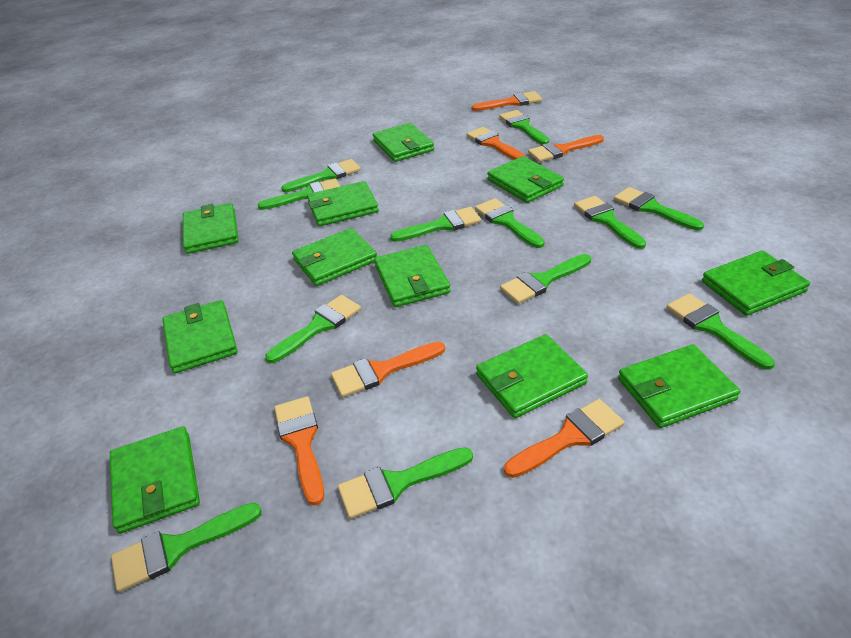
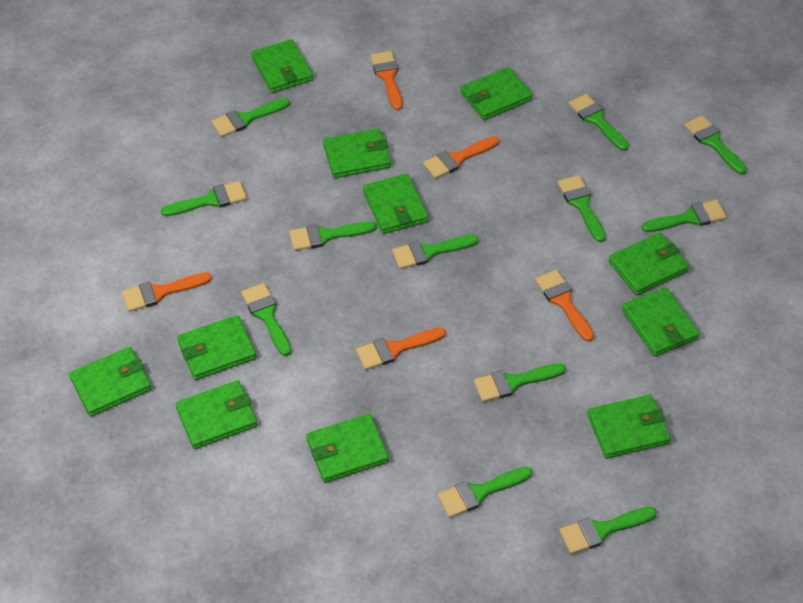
orange brush: 6 -> 5

